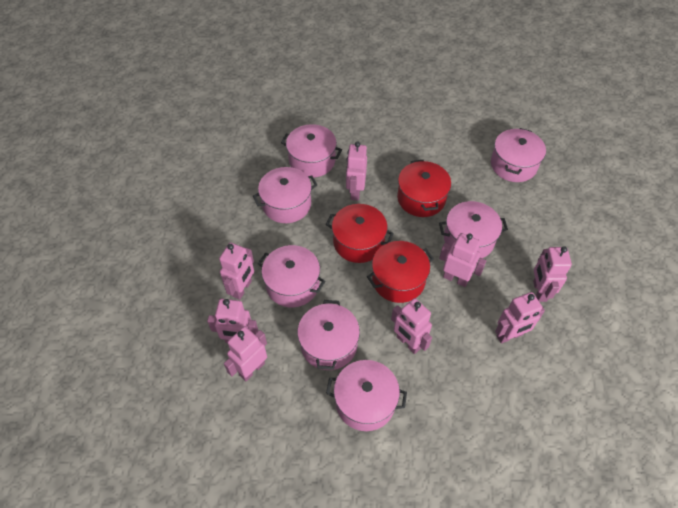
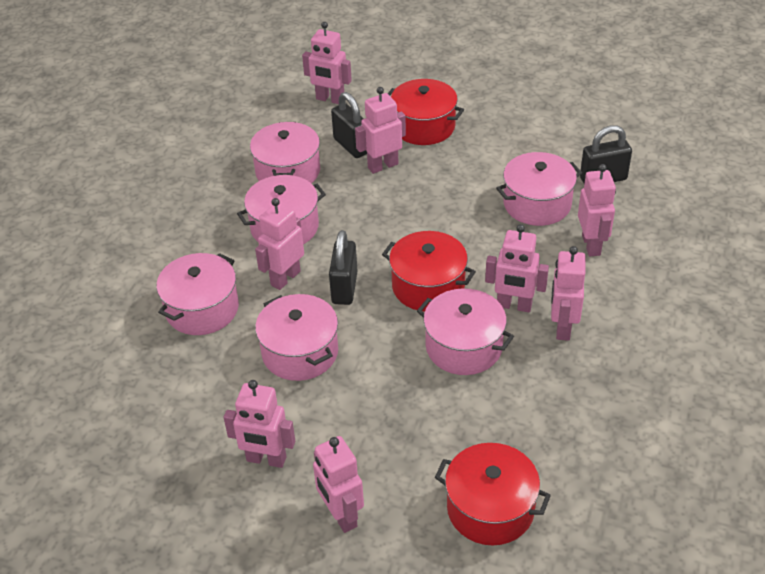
black padlock: 0 -> 3
pink pot: 7 -> 6

